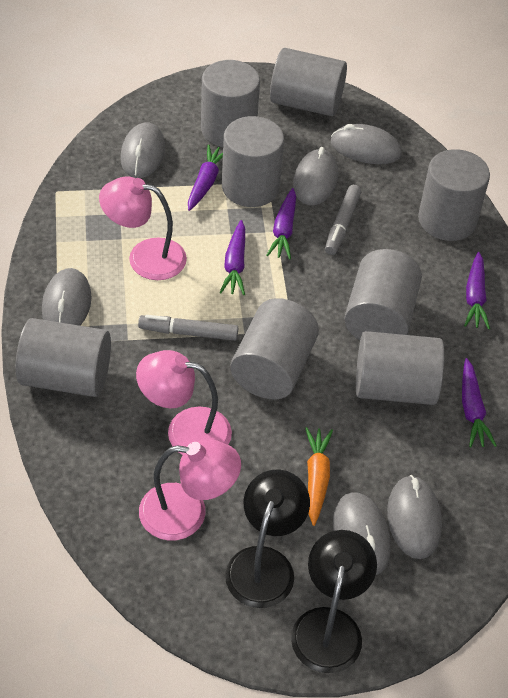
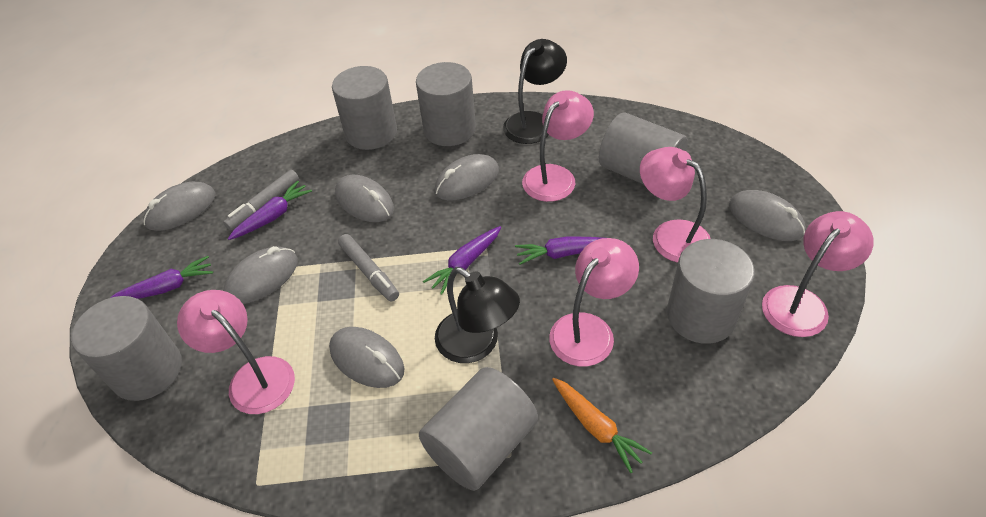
grey cylinder: 8 -> 6
pink lamp: 3 -> 5
purple carrot: 5 -> 4

